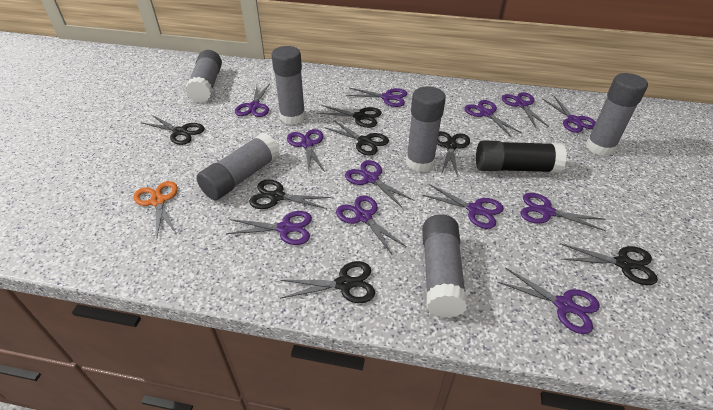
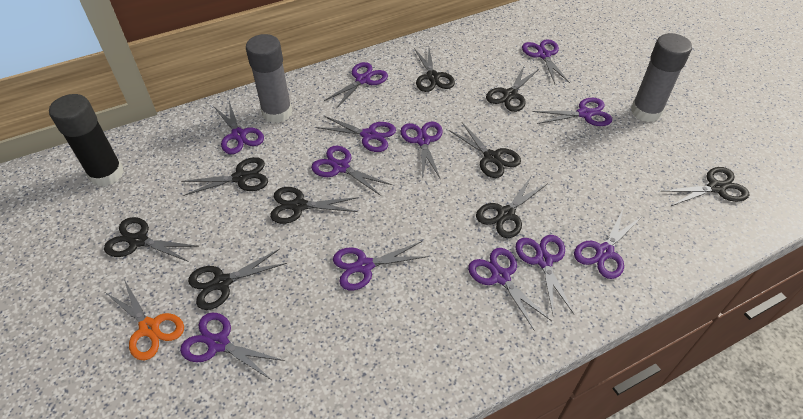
black scissors: 7 -> 9
grey glue stick: 6 -> 2

